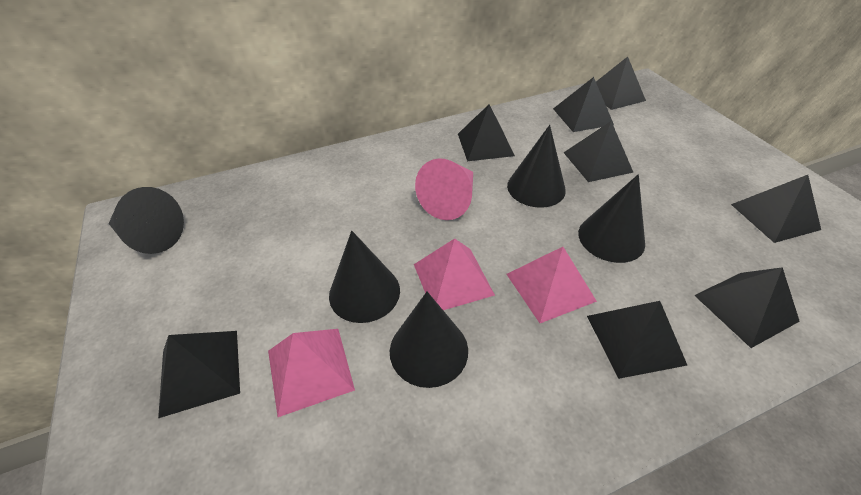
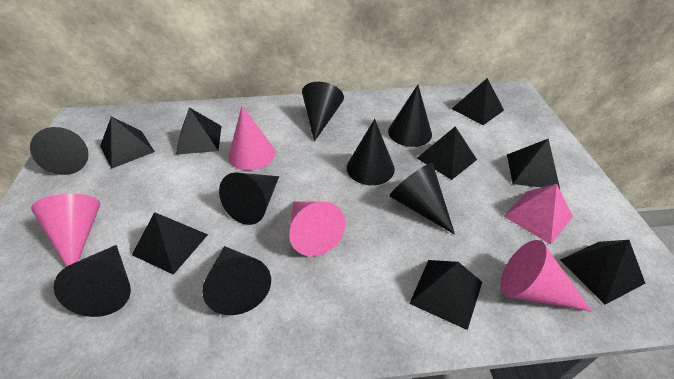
black cone: 5 -> 8
pink cone: 1 -> 4
pink pyramid: 3 -> 1

